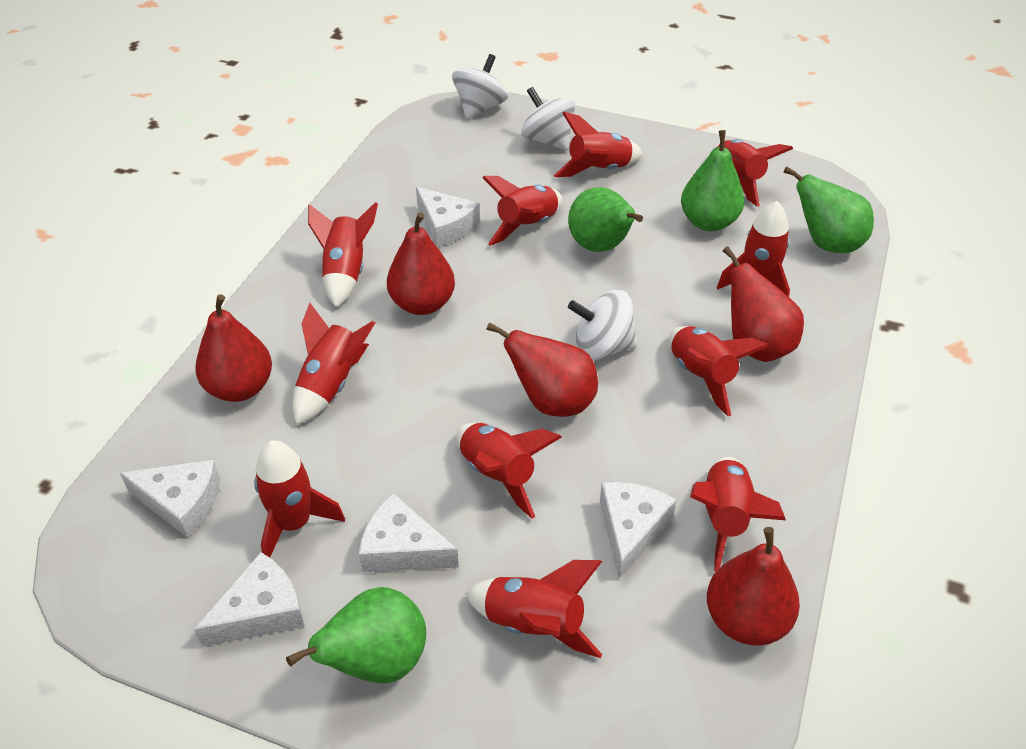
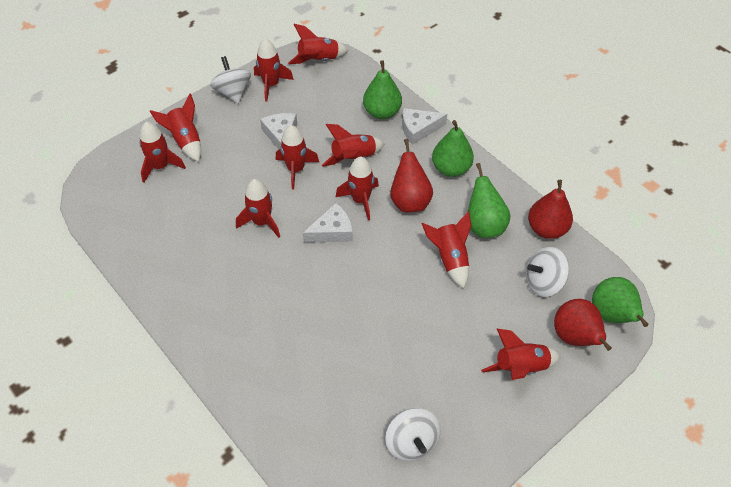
red pear: 5 -> 3
red rocket: 11 -> 10
white cheese: 5 -> 3

